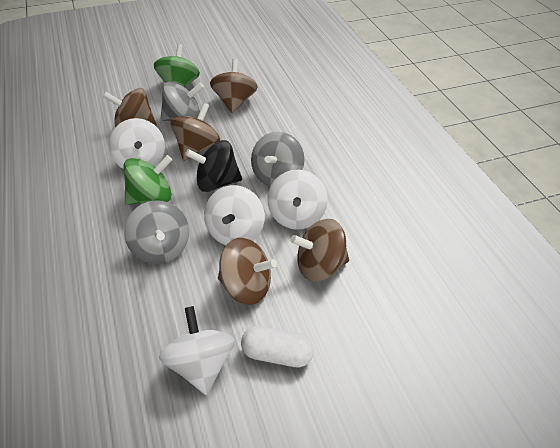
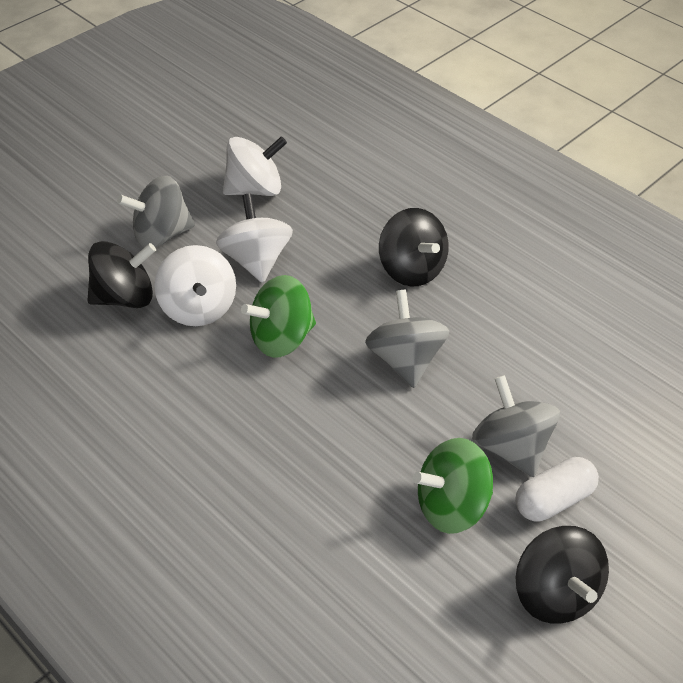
black spinning top: 1 -> 3
brown spinning top: 5 -> 0
white spinning top: 4 -> 3

